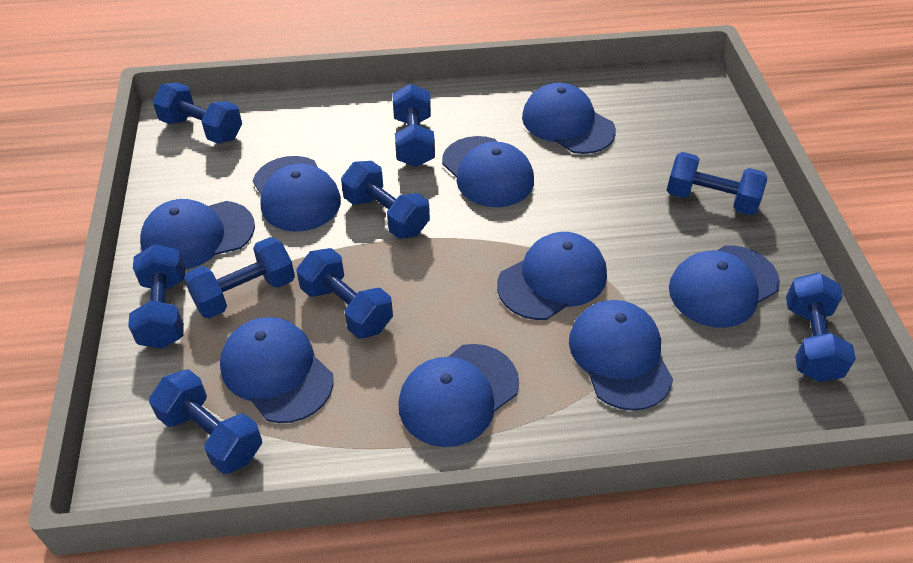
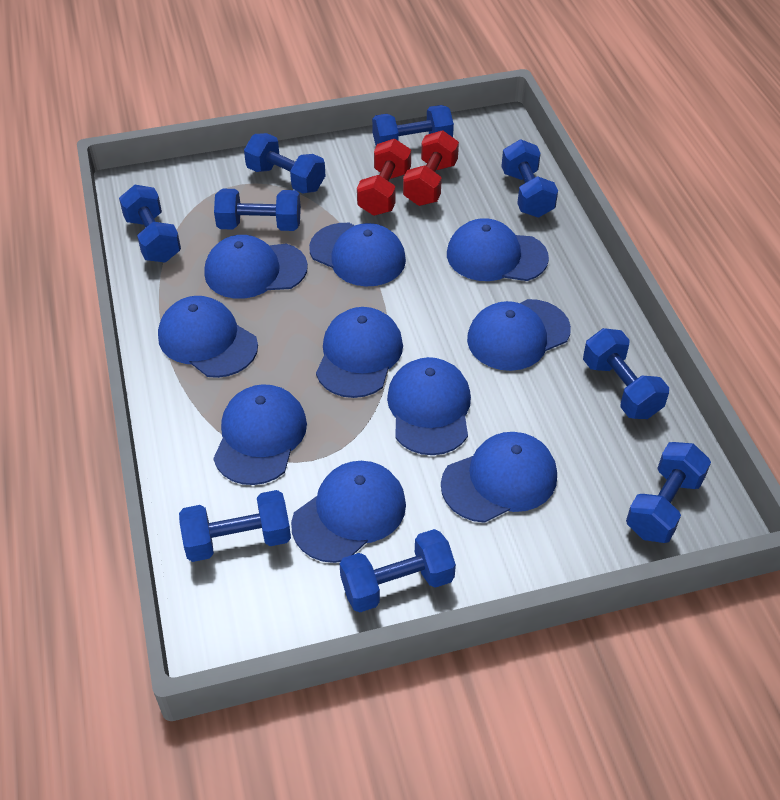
blue cap: 9 -> 10
red dumbbell: 0 -> 2

